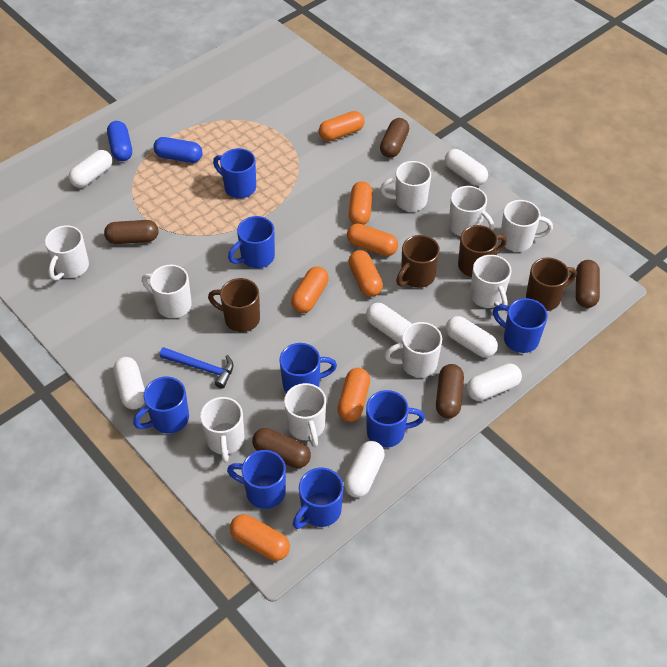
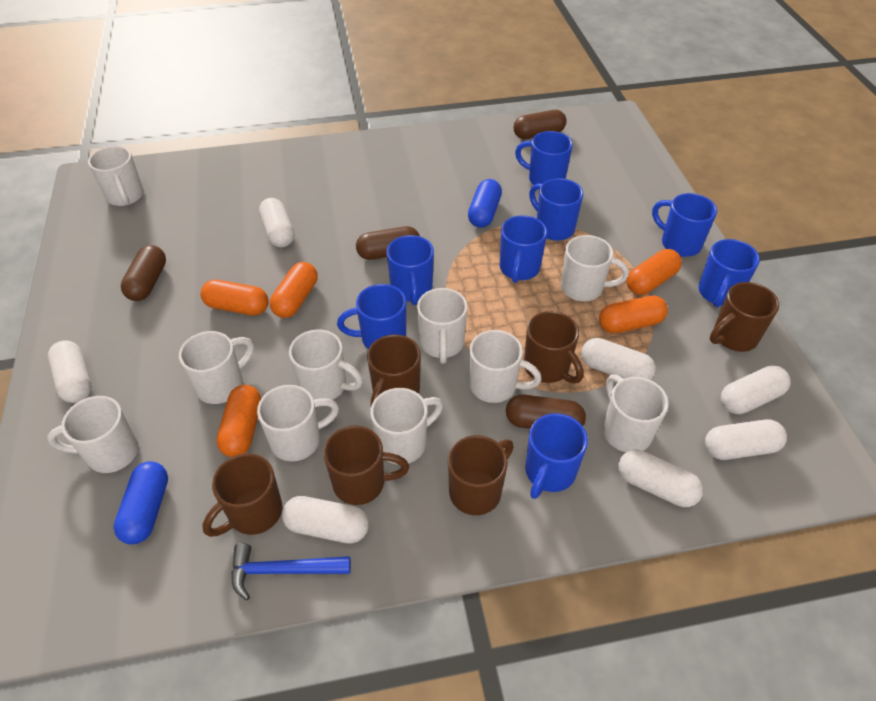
brown capsule: 5 -> 4
brown mug: 4 -> 6
orange capsule: 7 -> 5
white mug: 9 -> 10

